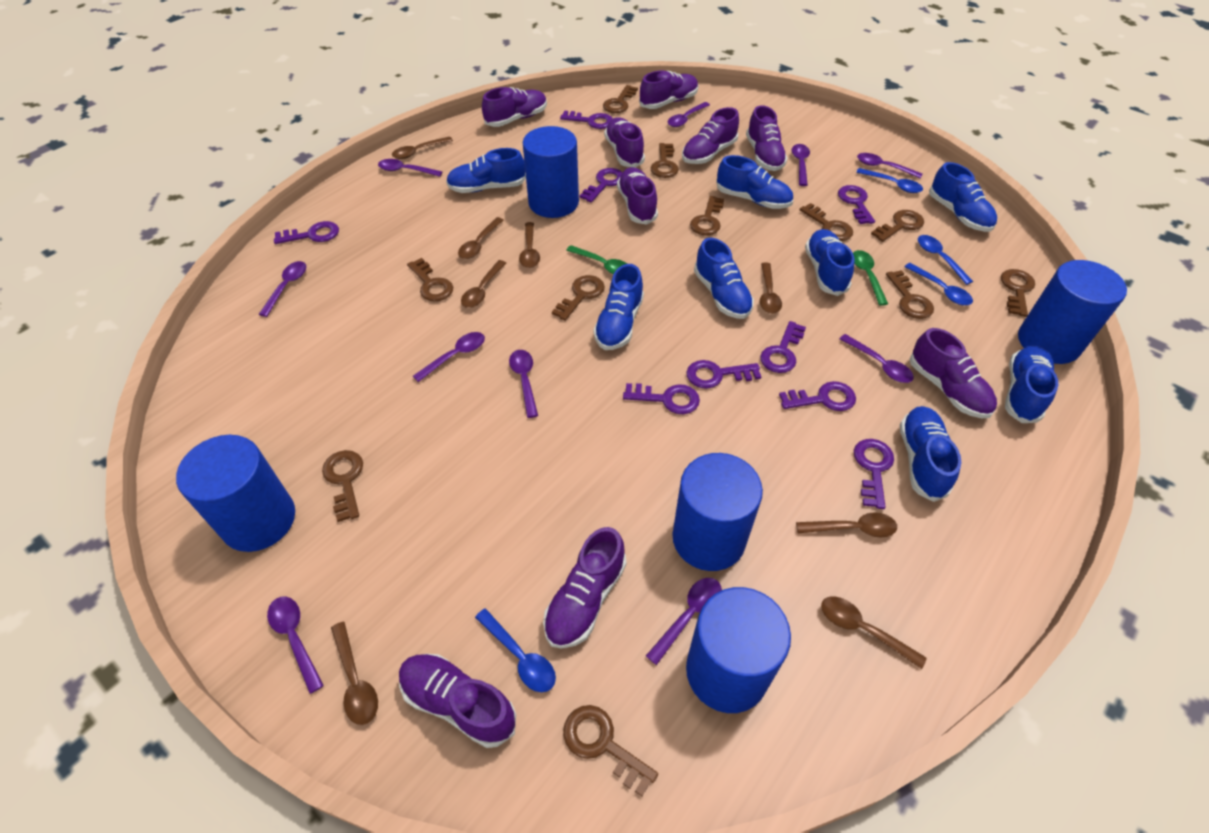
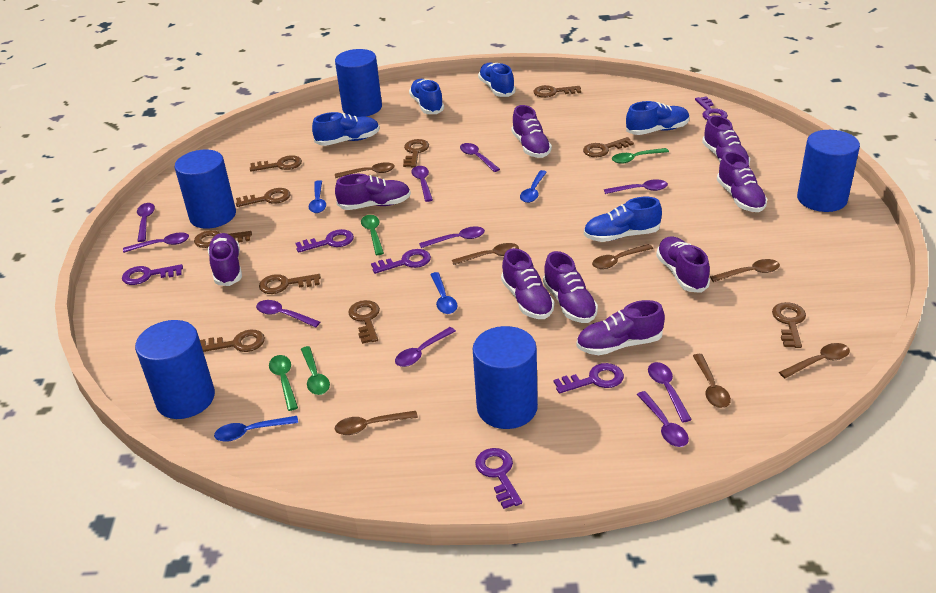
blue shoe: 8 -> 5
brown key: 11 -> 10
brown spoon: 8 -> 7
green spoon: 2 -> 4
purple key: 9 -> 6

